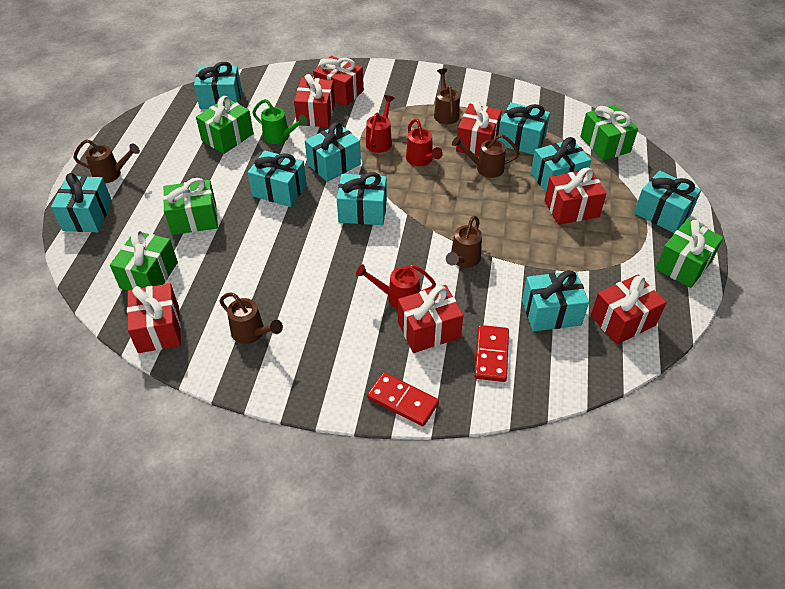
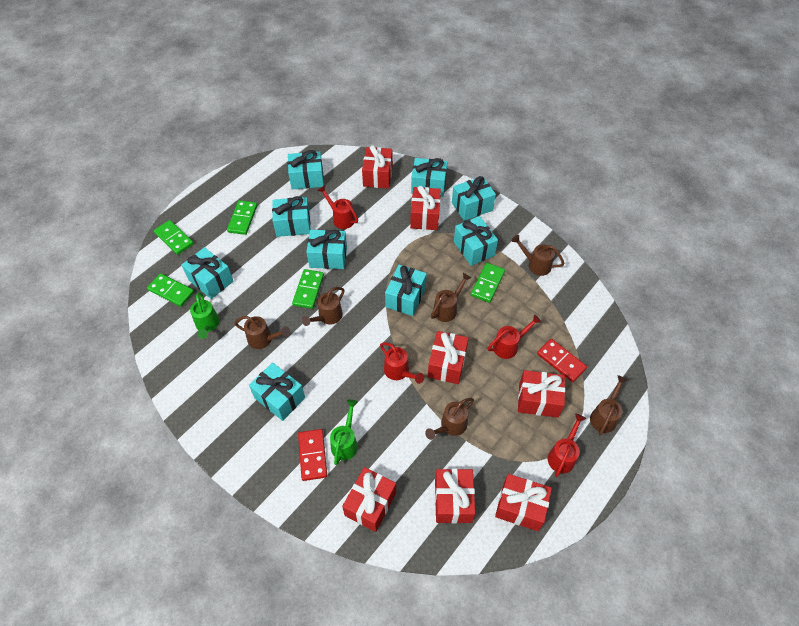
brown watering can: 5 -> 6
green domino: 0 -> 5
green gift: 5 -> 0
green watering can: 1 -> 2
red watering can: 3 -> 4

